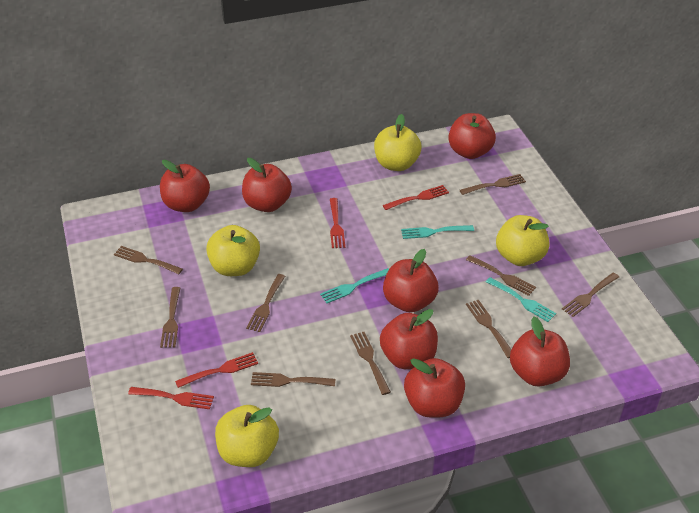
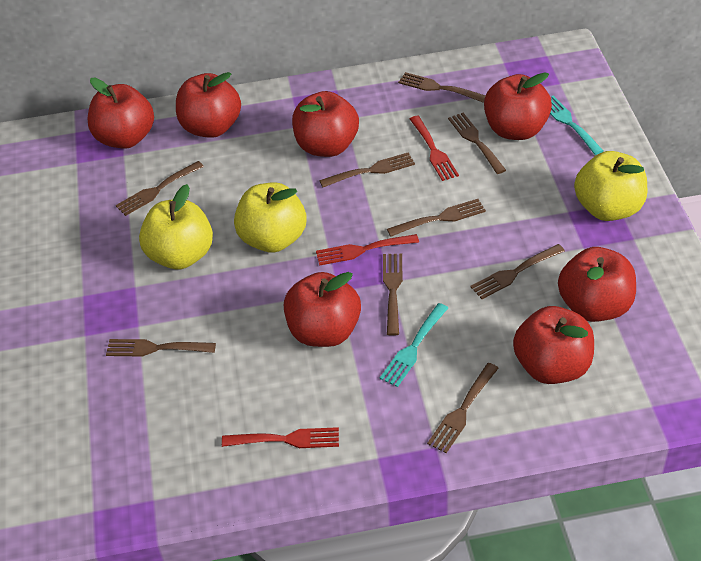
red fork: 4 -> 3
turquoise fork: 3 -> 2
yellow apple: 4 -> 3

